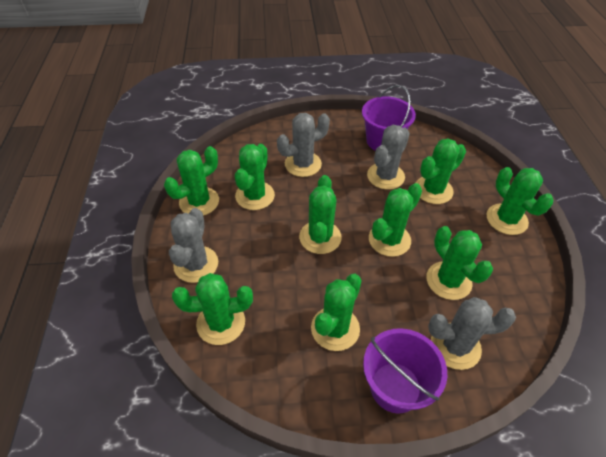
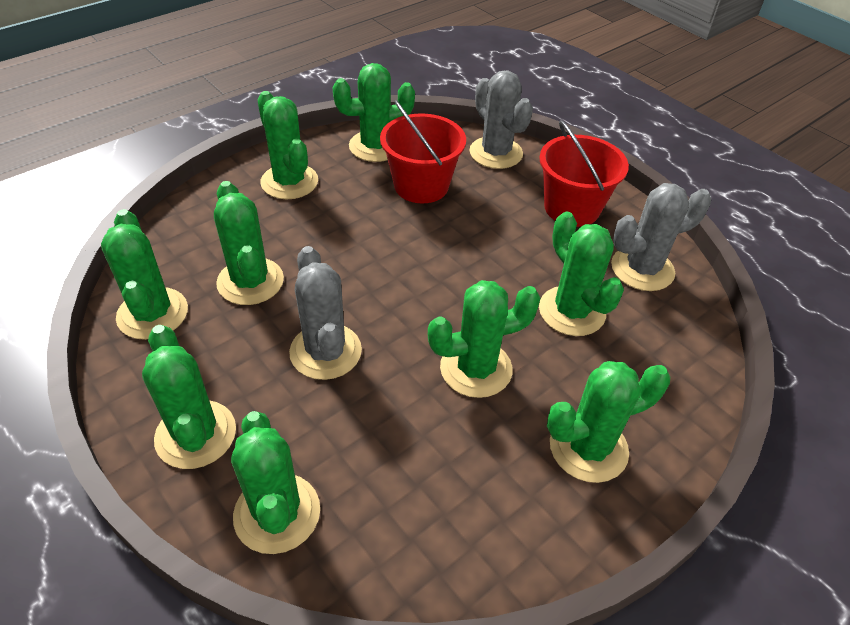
grey cactus: 4 -> 3
purple bucket: 2 -> 0
red bucket: 0 -> 2

